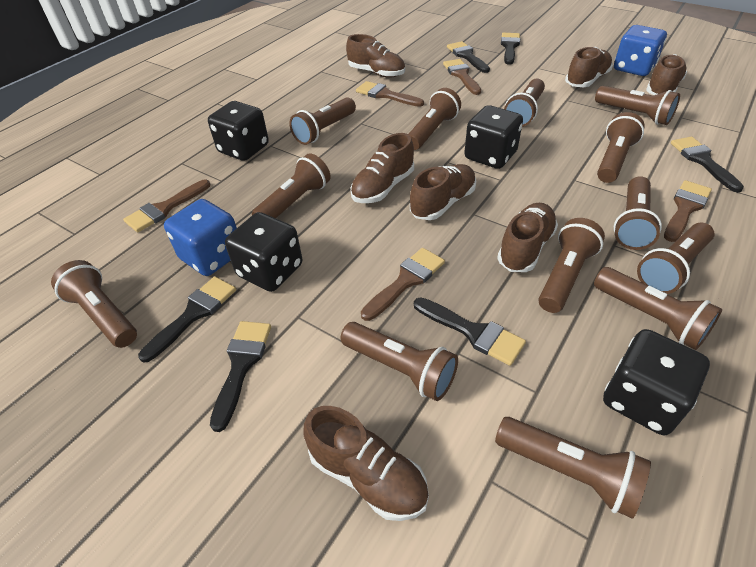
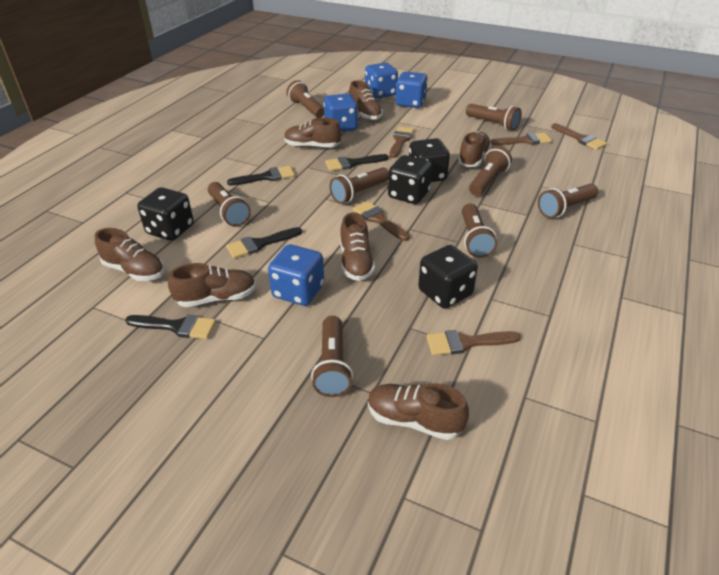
black brush: 6 -> 4
blue dice: 2 -> 4
brown flashlight: 13 -> 8

